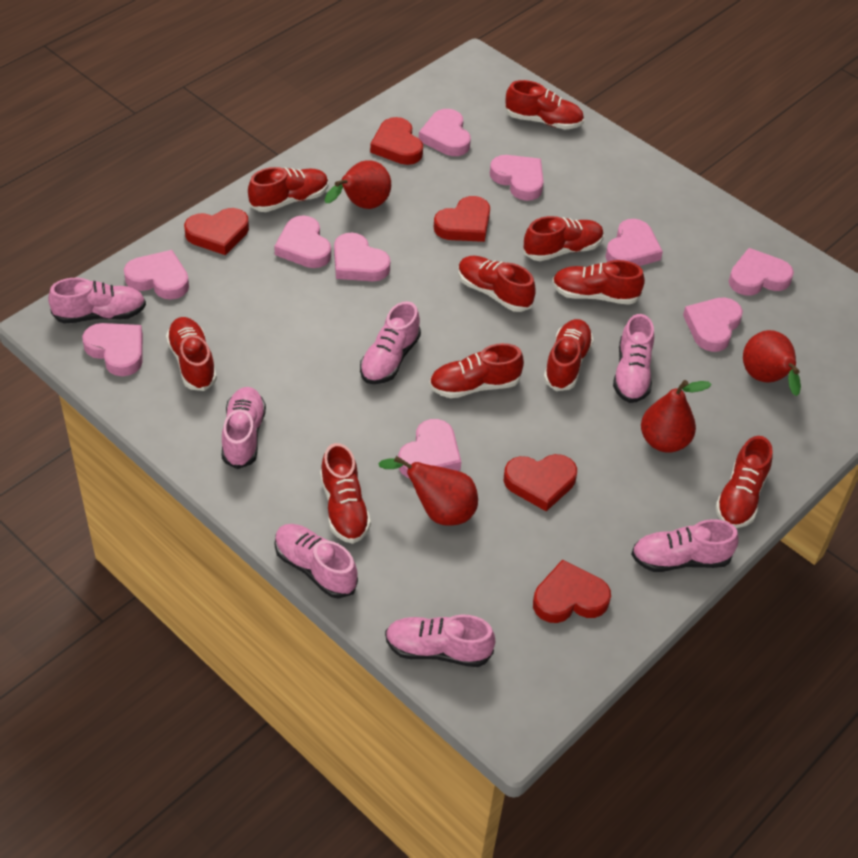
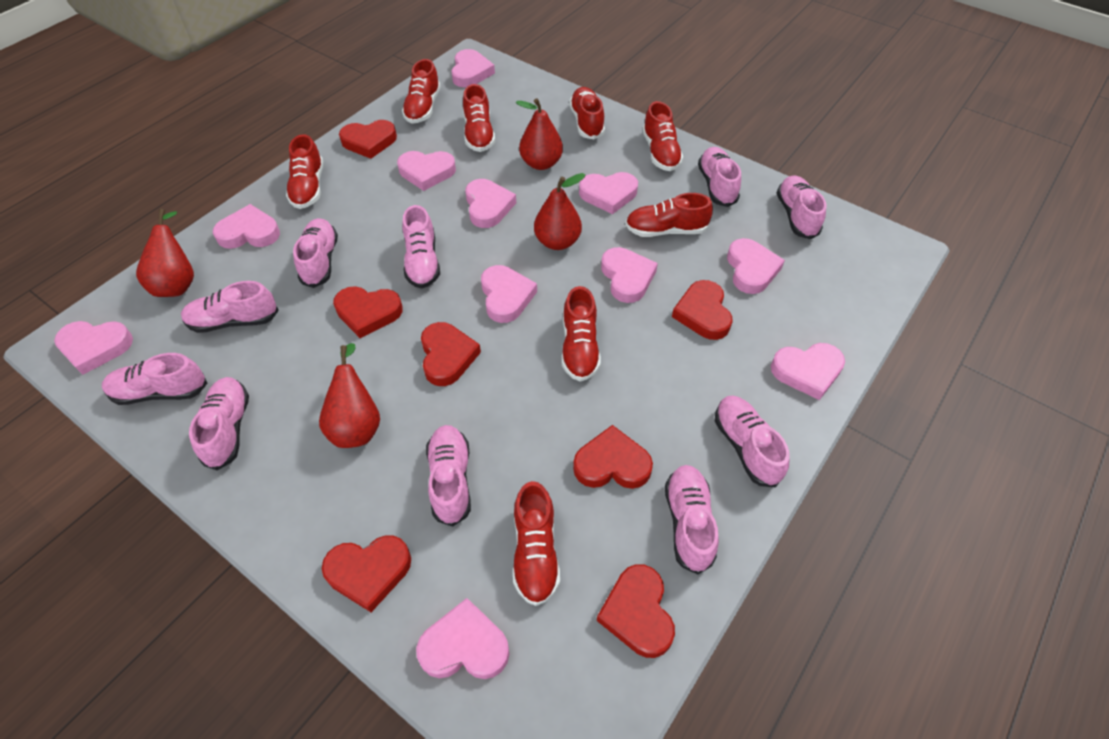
pink heart: 10 -> 11
pink shoe: 7 -> 10
red heart: 5 -> 7
red shoe: 10 -> 8

